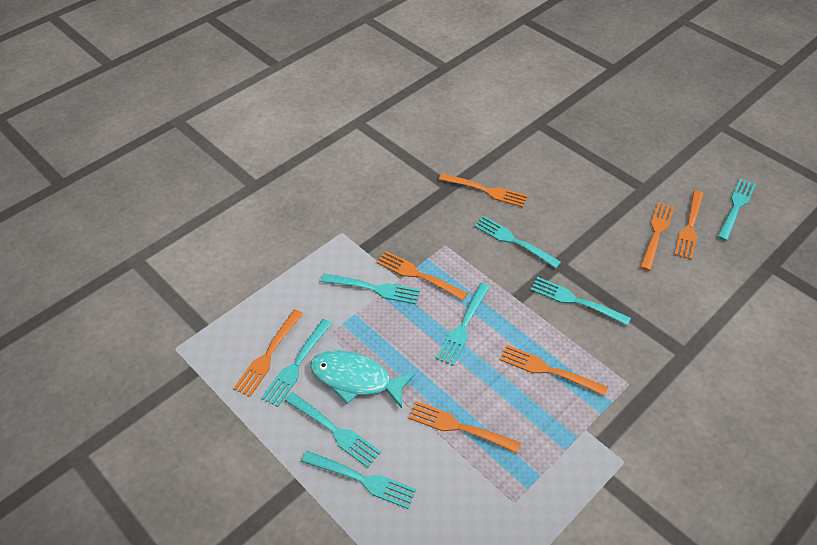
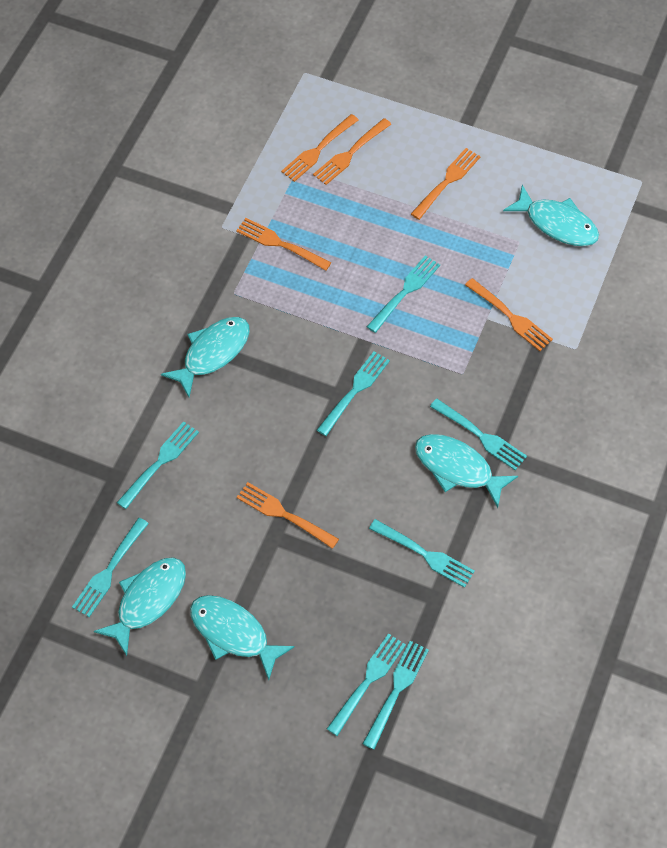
orange fork: 7 -> 6
turquoise fish: 1 -> 5

